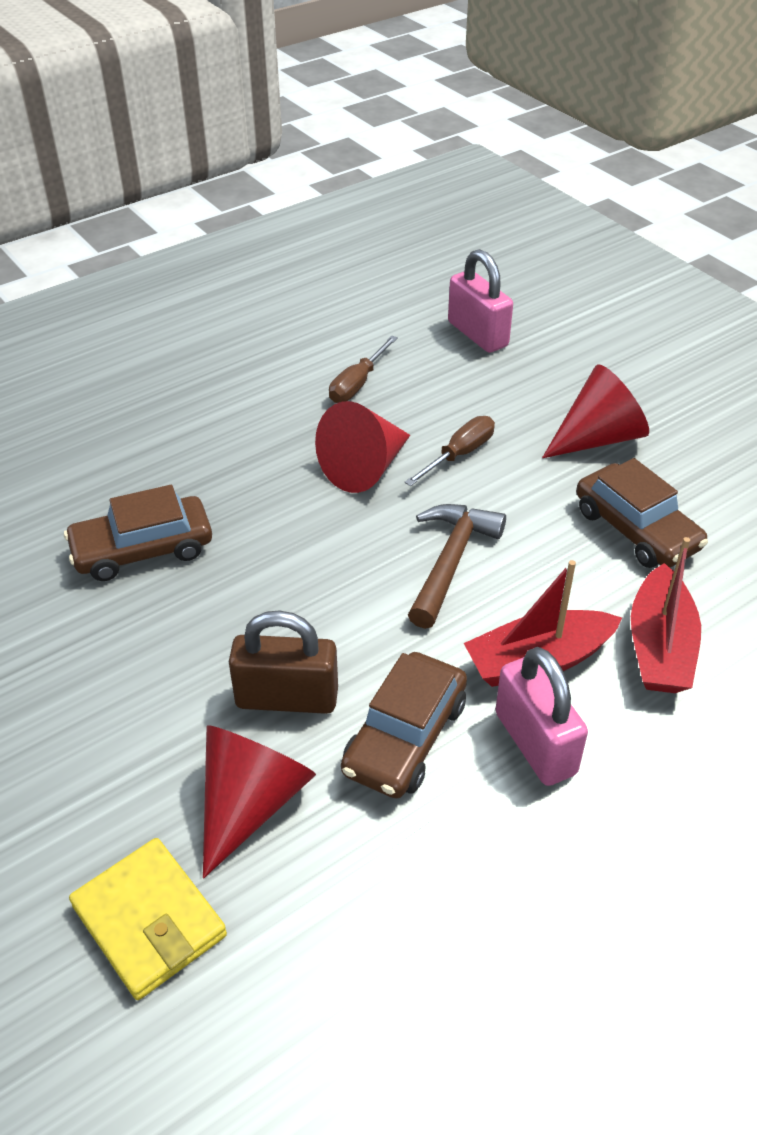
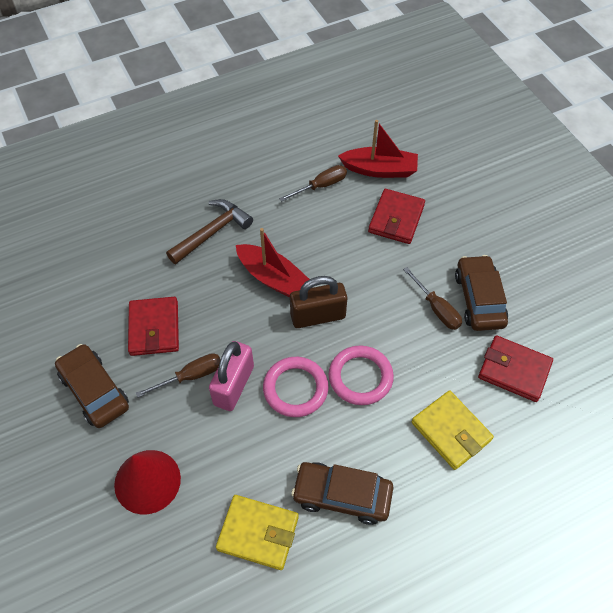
brown screwdriver: 2 -> 3
pink padlock: 2 -> 1
pink ring: 0 -> 2
red cone: 3 -> 1
red wallet: 0 -> 3
yellow wallet: 1 -> 2

